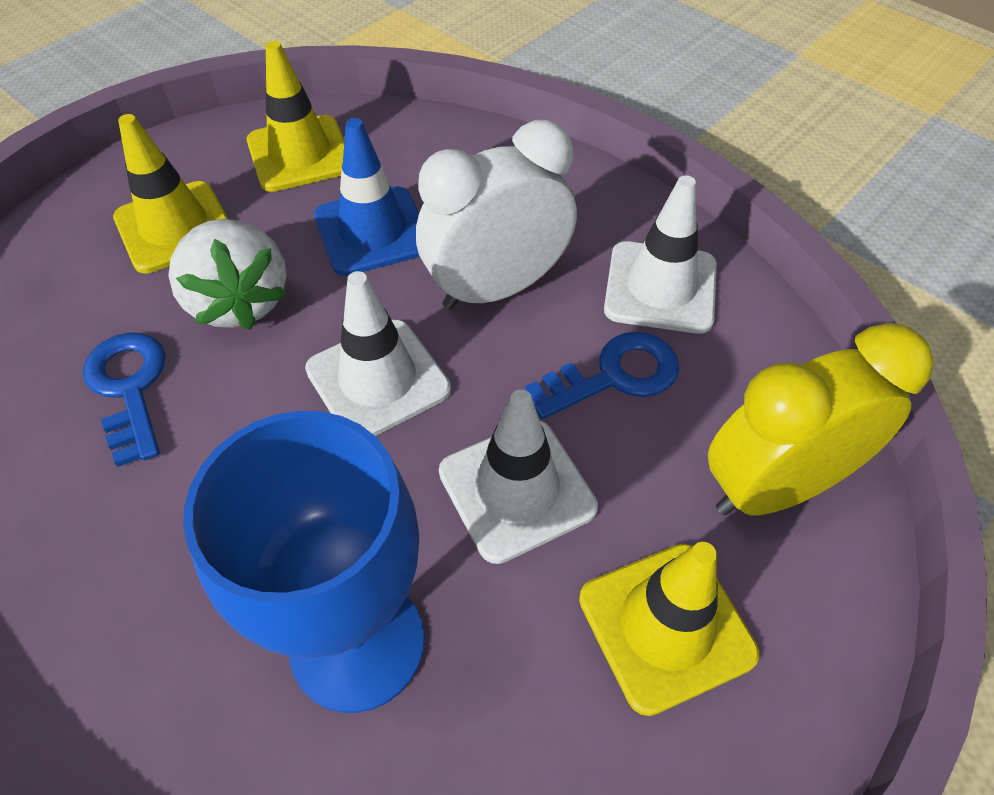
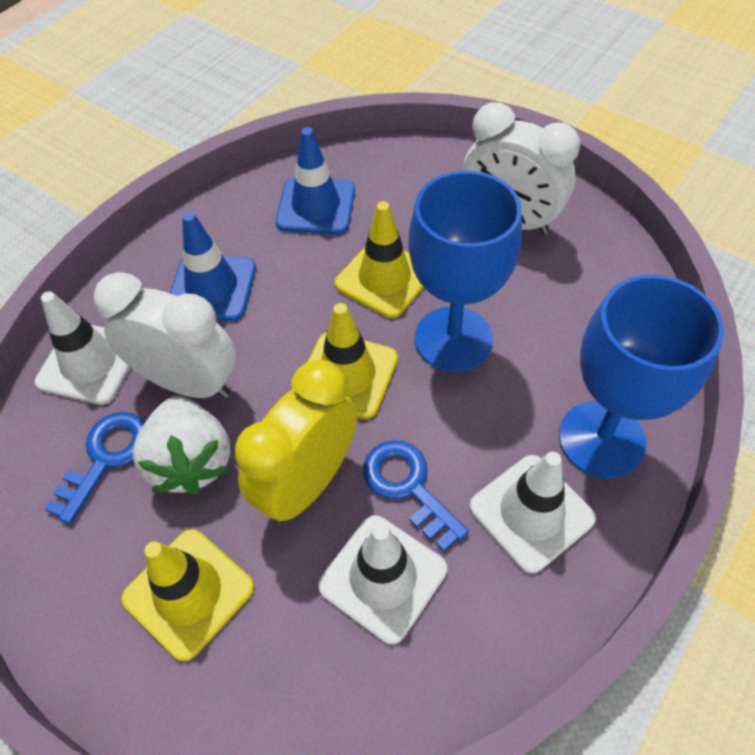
blue goblet: 1 -> 2
blue traffic cone: 1 -> 2
white clock: 1 -> 2

